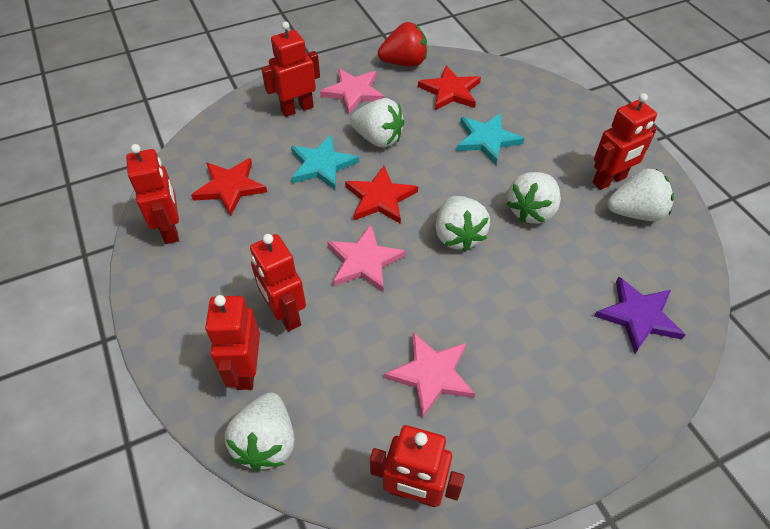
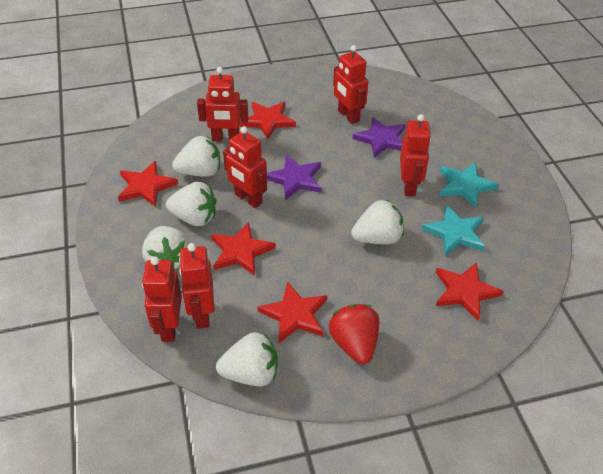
pink star: 3 -> 0
purple star: 1 -> 2
red star: 3 -> 5

